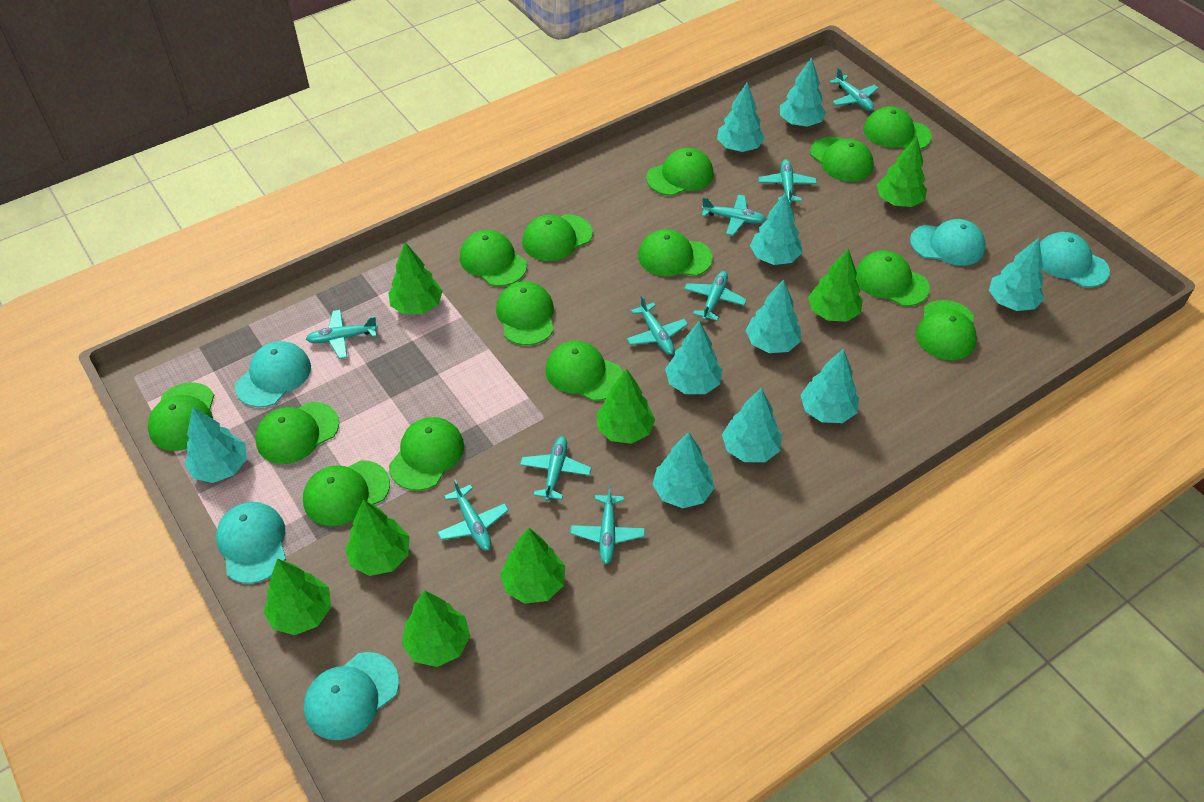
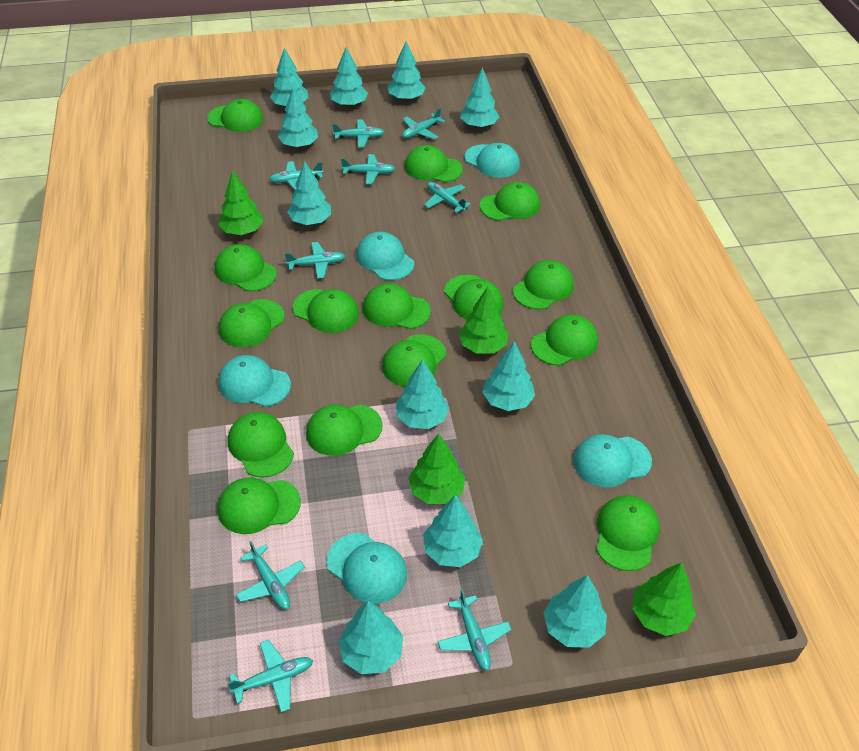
green cap: 14 -> 15
green tree: 8 -> 4
turquoise tree: 10 -> 11

